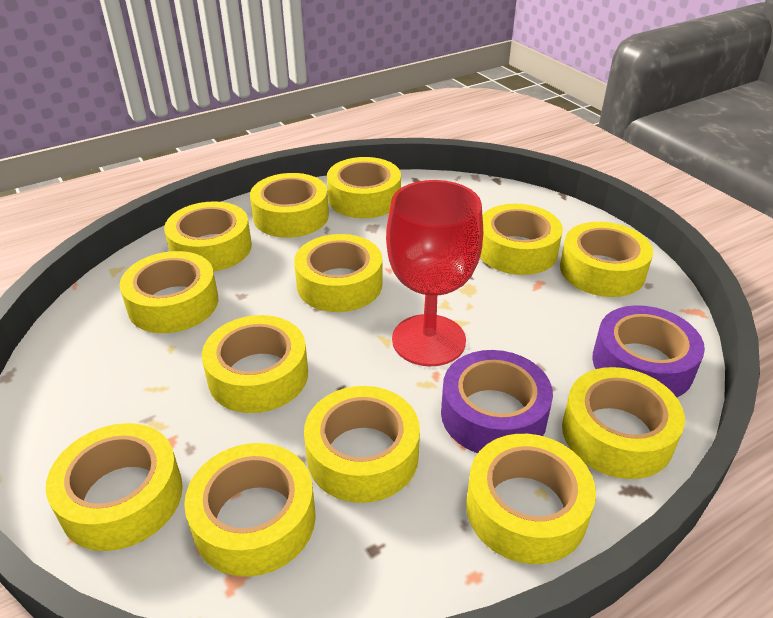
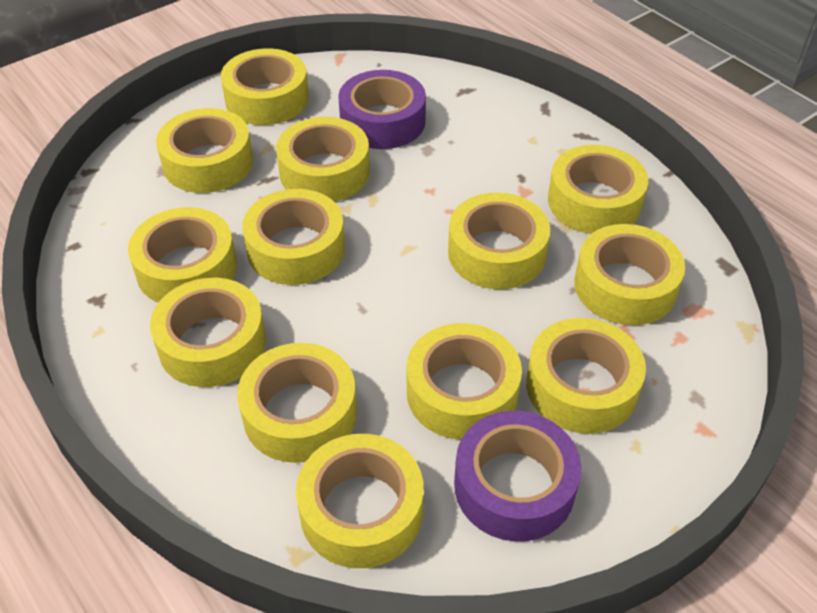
red goblet: 1 -> 0

